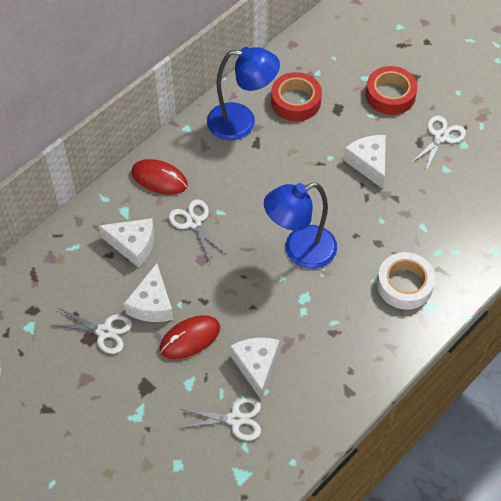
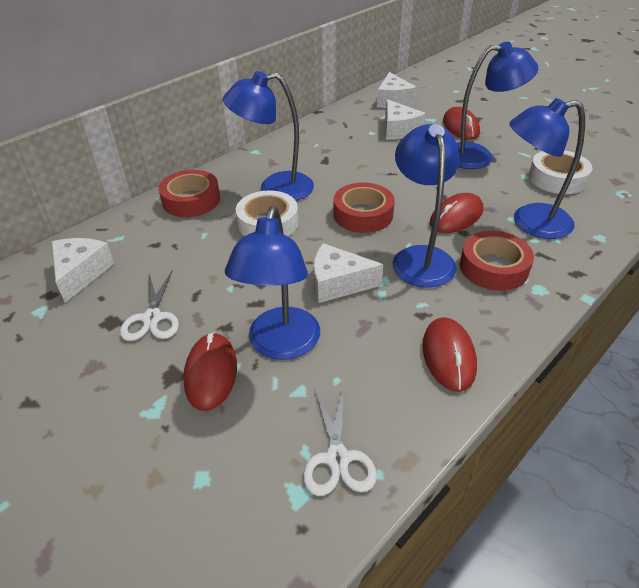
blue lamp: 2 -> 5
red mouse: 2 -> 4
red tape: 2 -> 3
white scissors: 4 -> 2
white tape: 1 -> 2

